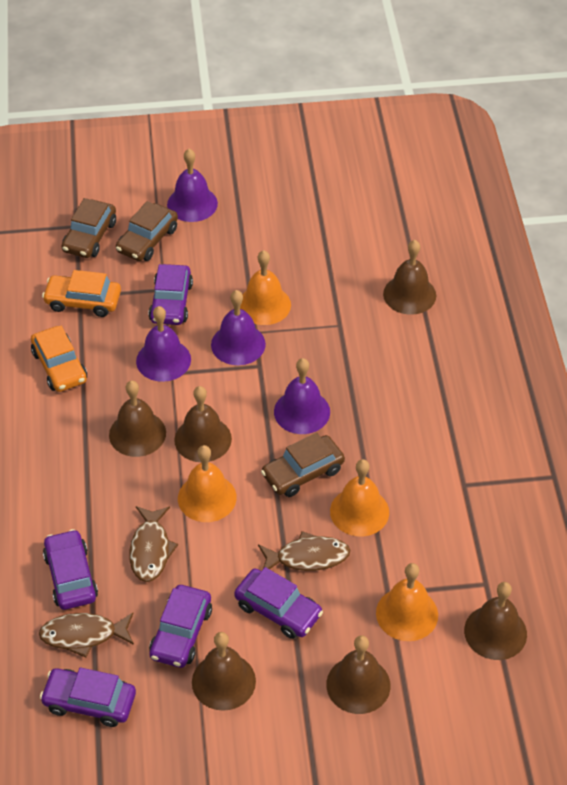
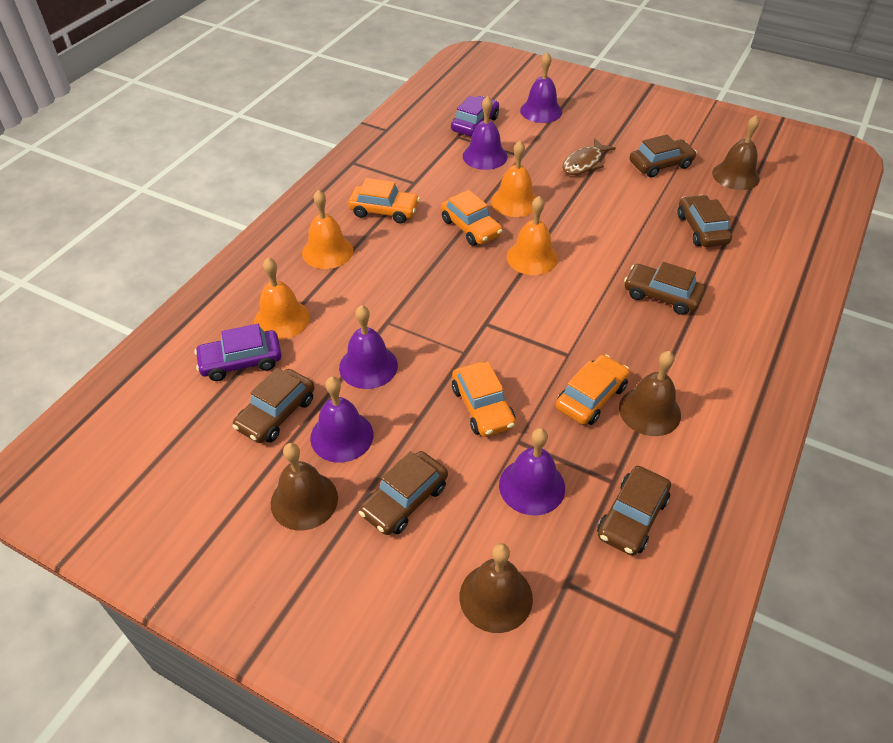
brown bell: 6 -> 4
brown car: 3 -> 6
brown fish: 3 -> 1
orange car: 2 -> 4
purple bell: 4 -> 5
purple car: 5 -> 2

